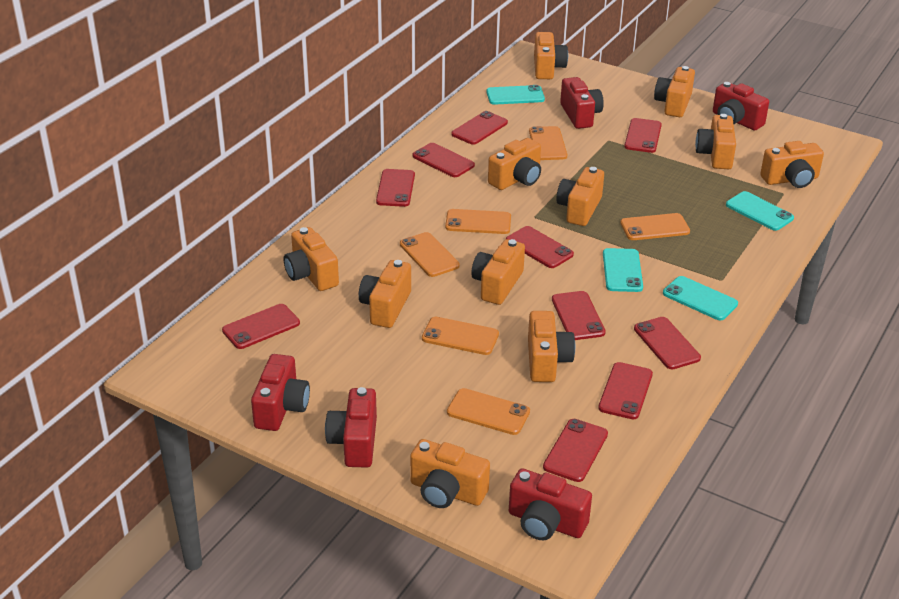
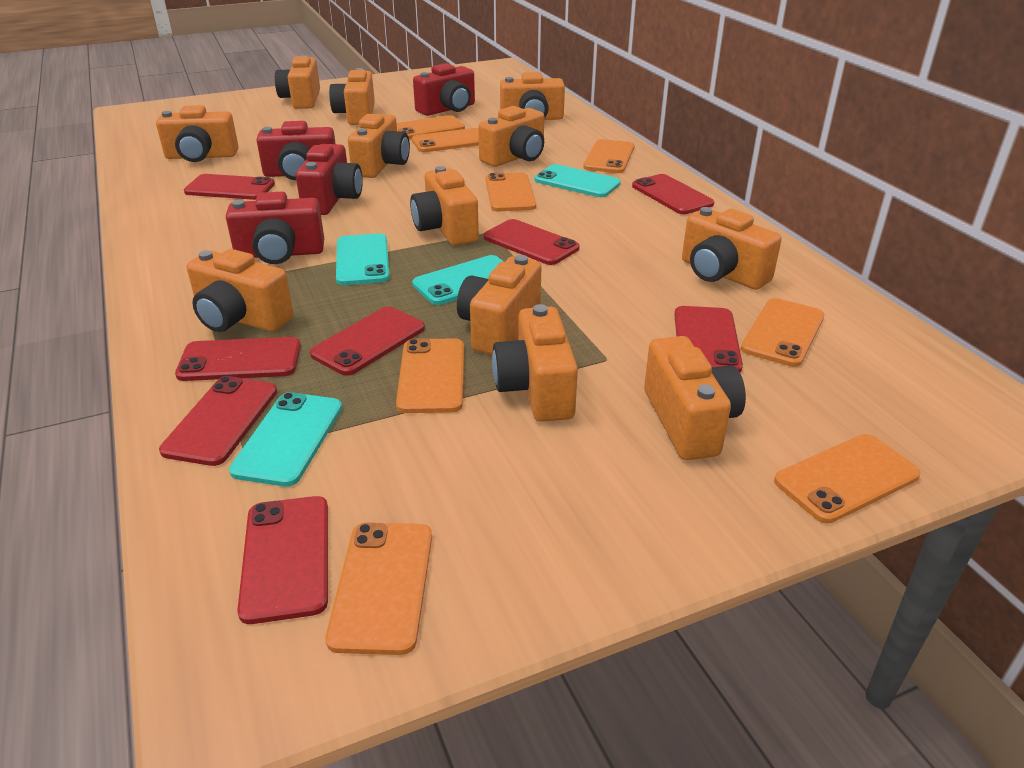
orange camera: 11 -> 12
orange phone: 6 -> 8
red camera: 5 -> 4
red phone: 10 -> 8

